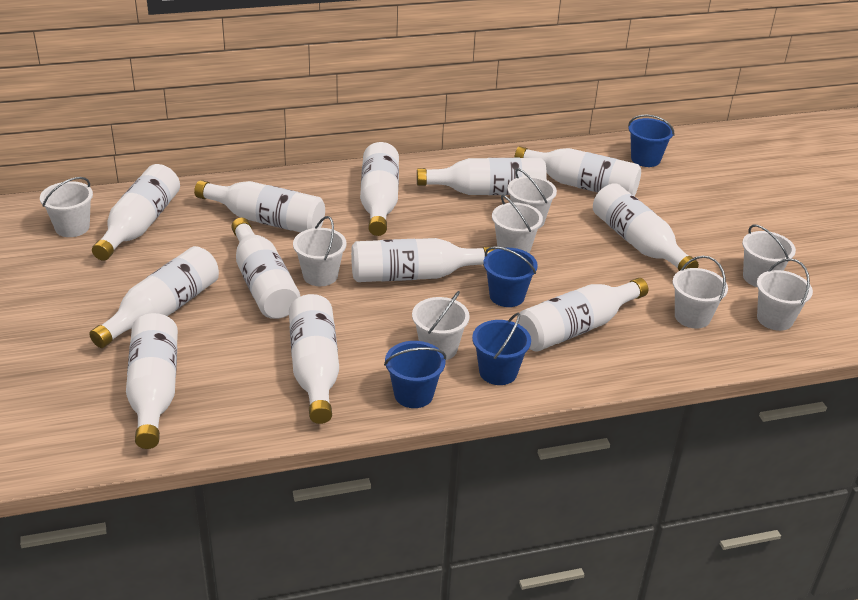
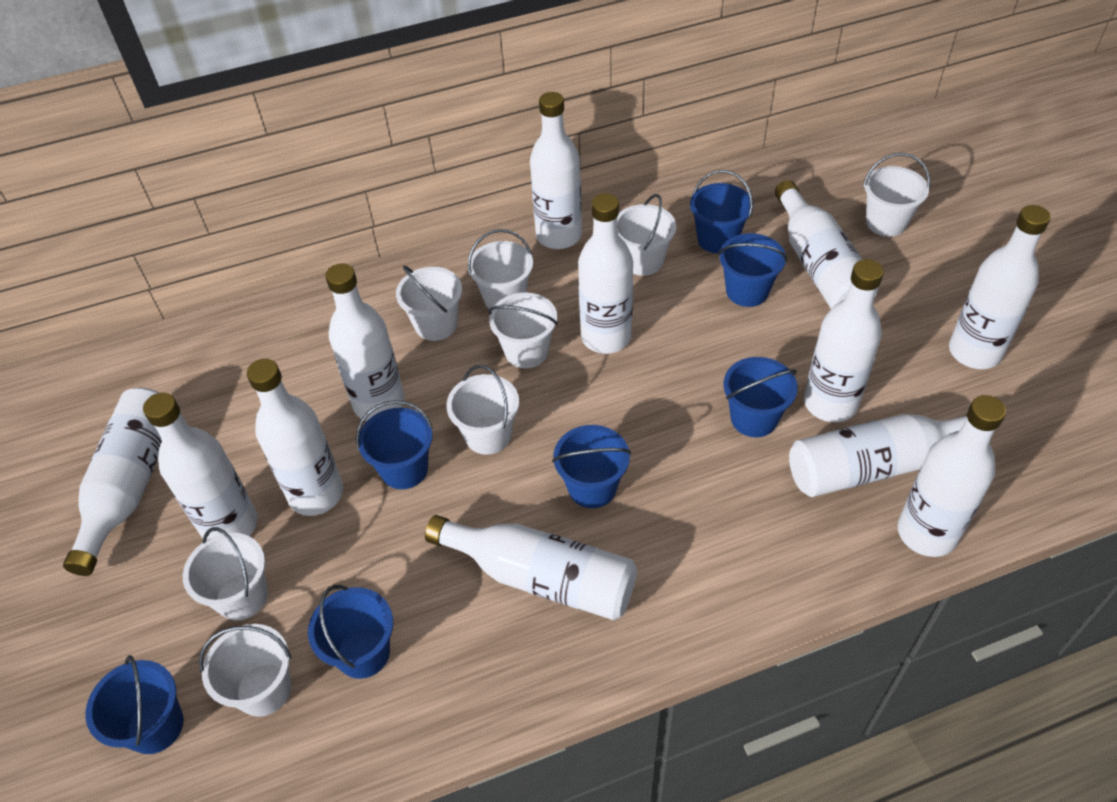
blue bucket: 4 -> 7

